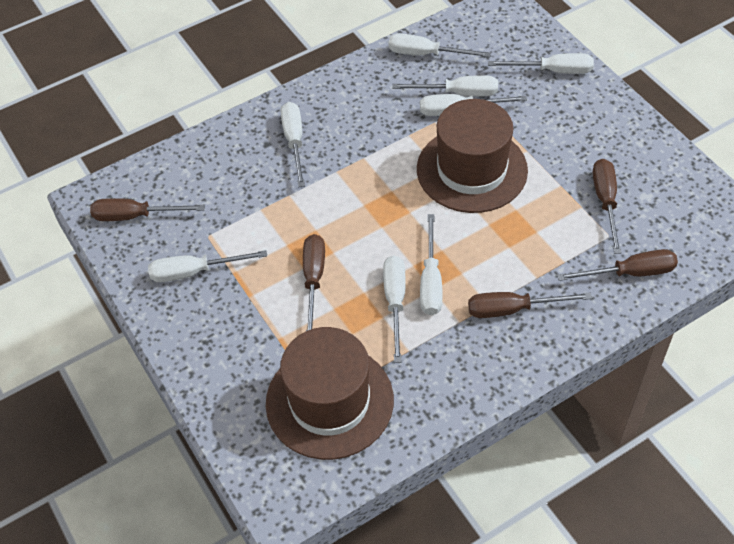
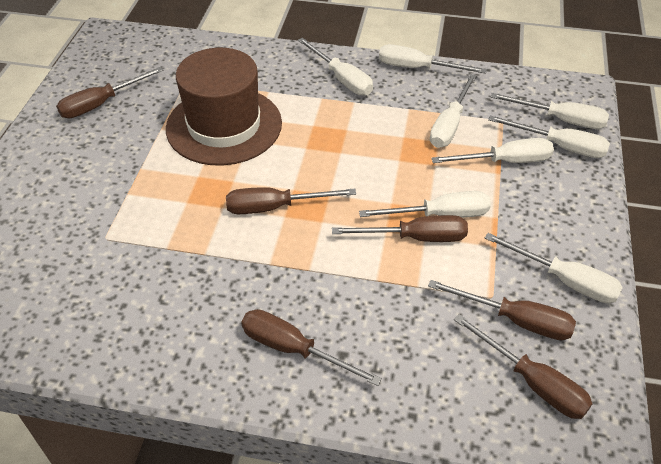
brown hat: 2 -> 1
brown screwdriver: 5 -> 6

